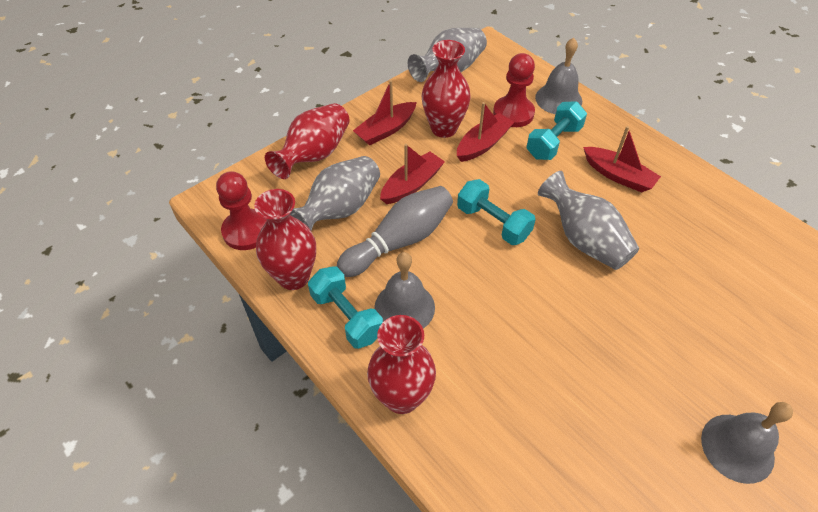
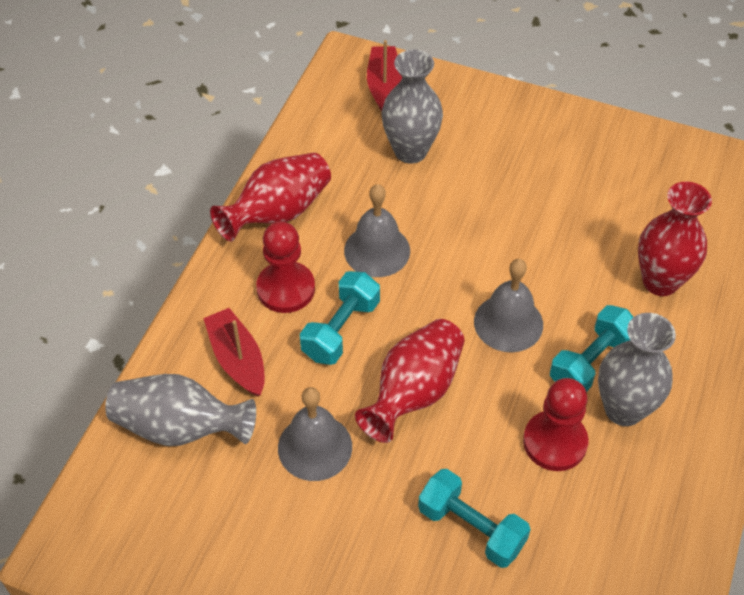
grey bowling pin: 1 -> 0
red boat: 4 -> 2
red vase: 4 -> 3

